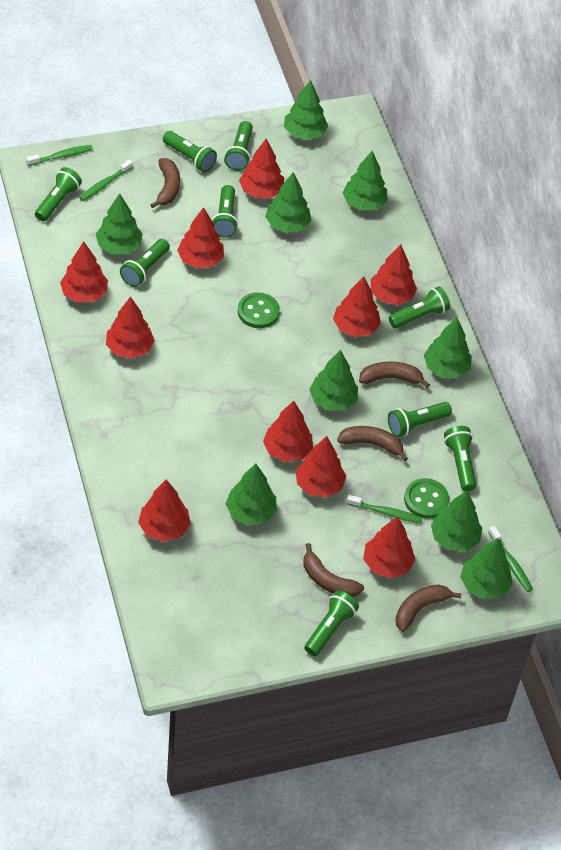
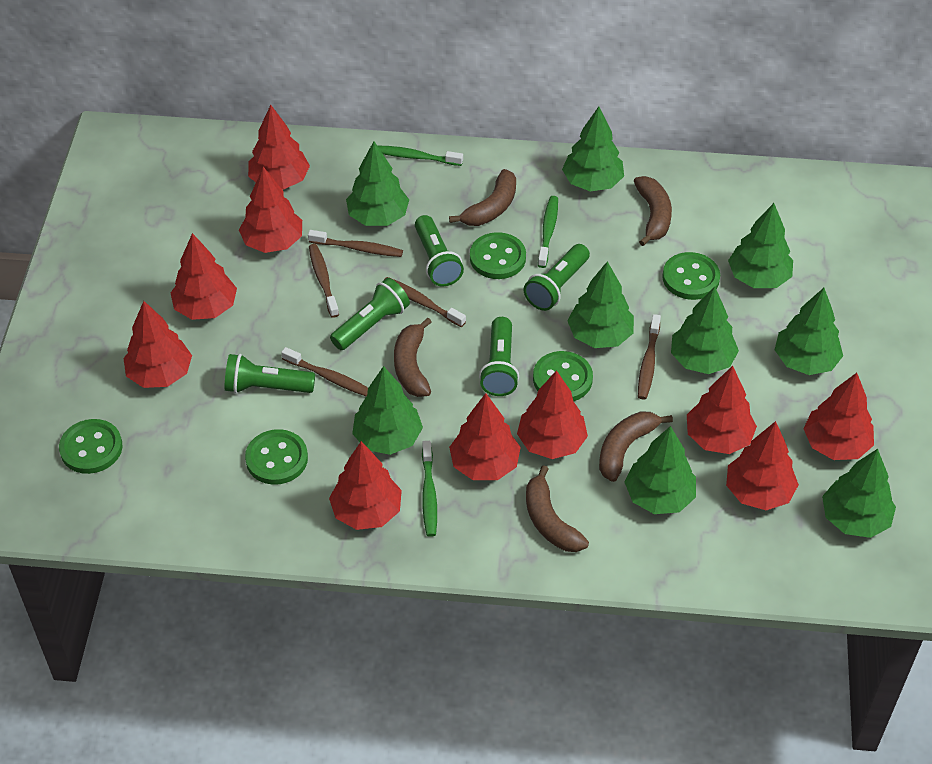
brown toothbrush: 0 -> 5
green button: 2 -> 5
green flashlight: 9 -> 5
green toothbrush: 4 -> 3

